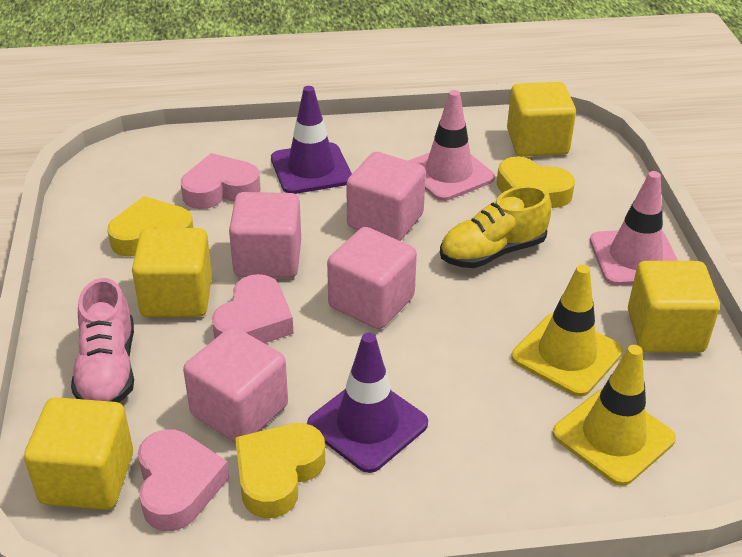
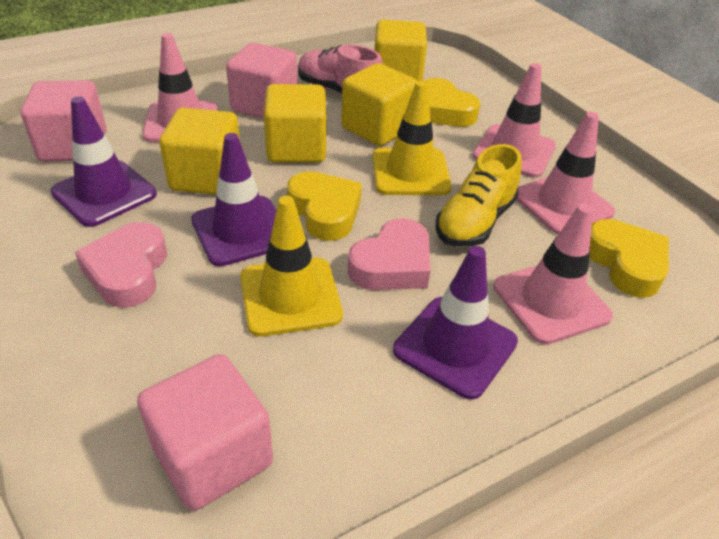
pink cube: 4 -> 3
pink heart: 3 -> 2
pink traffic cone: 2 -> 4
purple traffic cone: 2 -> 3

